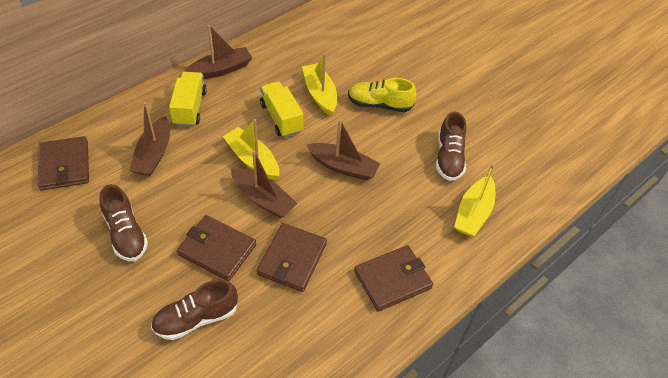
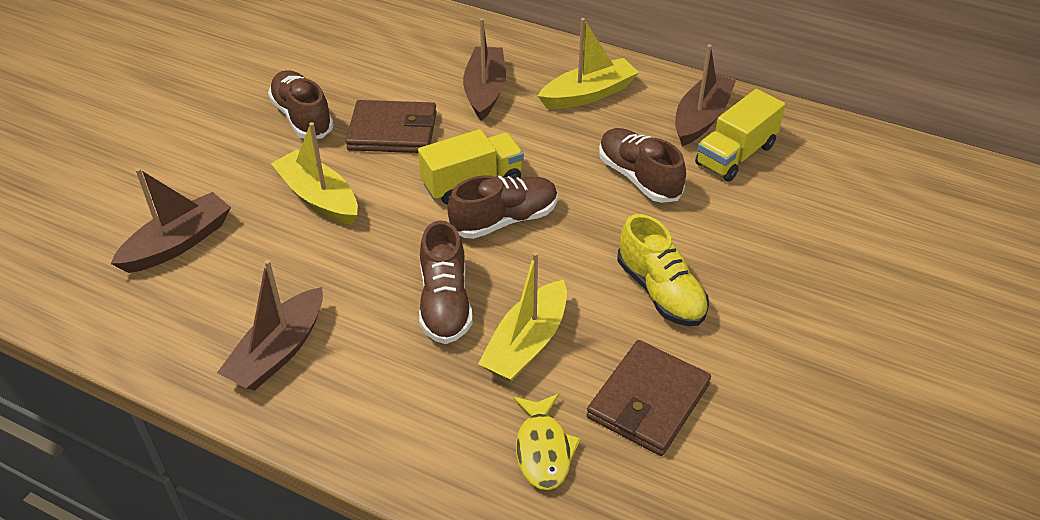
brown shoe: 3 -> 4
brown wallet: 4 -> 2
yellow fish: 0 -> 1

